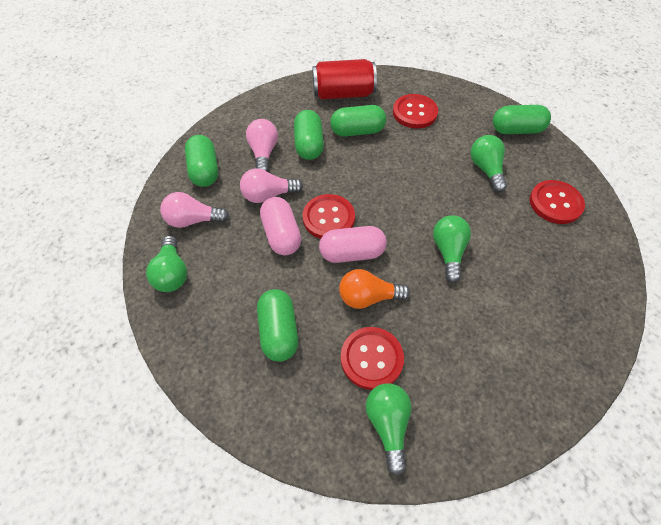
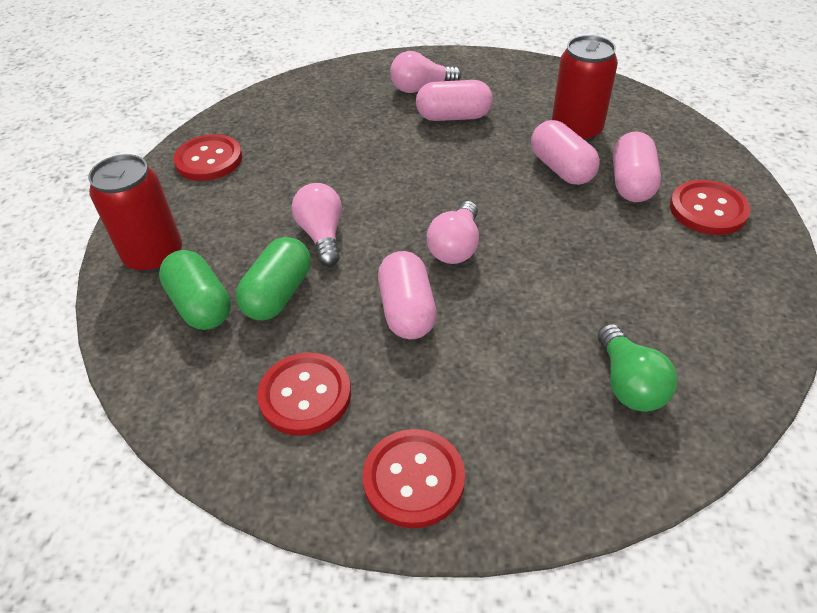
green capsule: 5 -> 2
green light bulb: 4 -> 1
orange light bulb: 1 -> 0
pink capsule: 2 -> 4
red can: 1 -> 2

